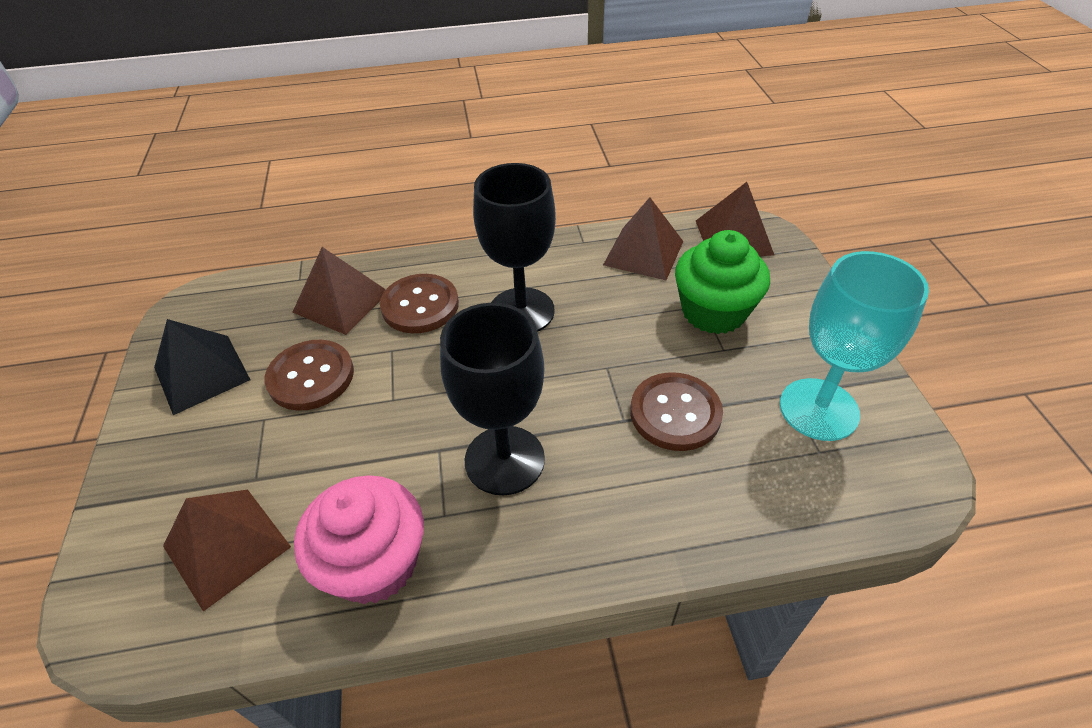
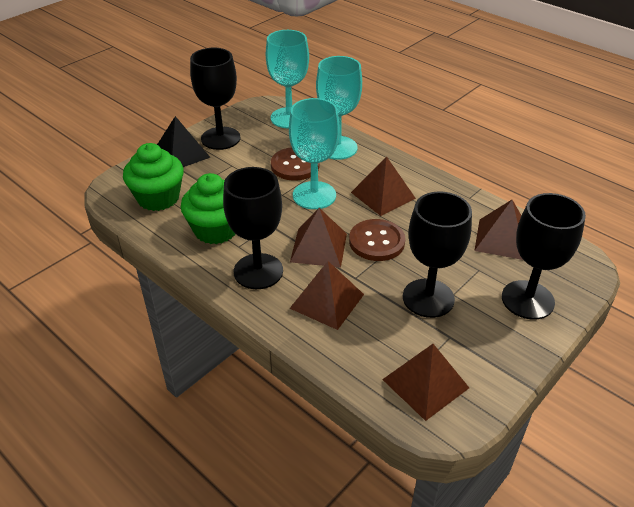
black goblet: 2 -> 4
brown button: 3 -> 2
brown pyramid: 4 -> 5
green cupcake: 1 -> 2
pink cupcake: 1 -> 0
turquoise goblet: 1 -> 3

